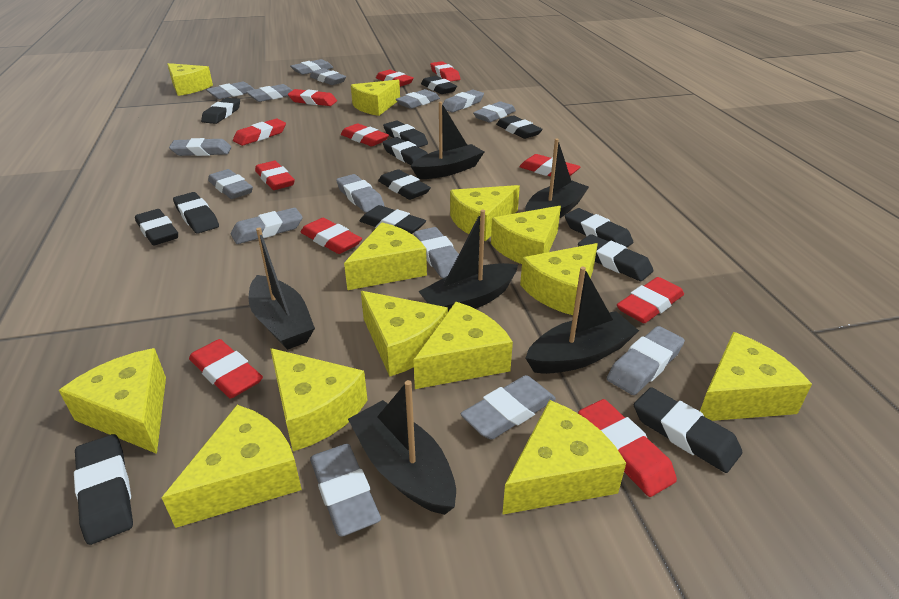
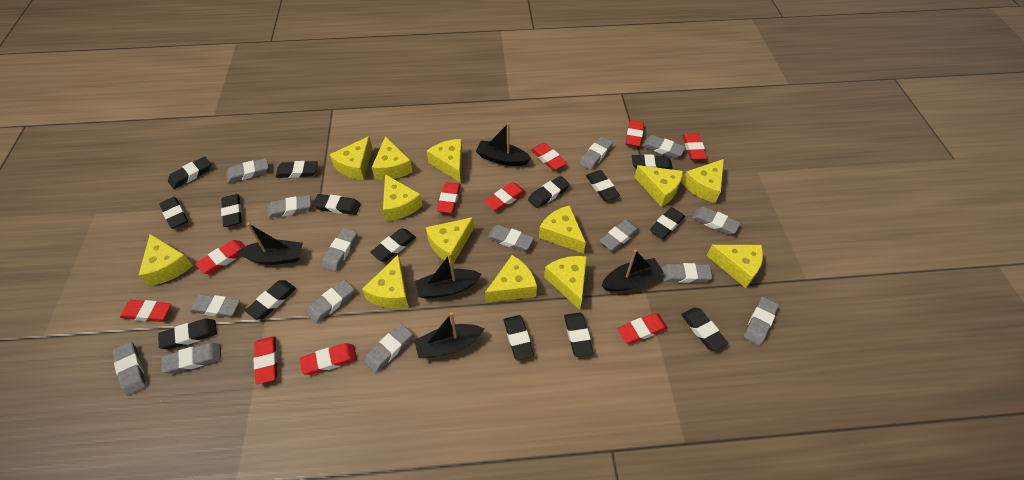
black boat: 6 -> 5
black eraser: 13 -> 15
red eraser: 11 -> 10

